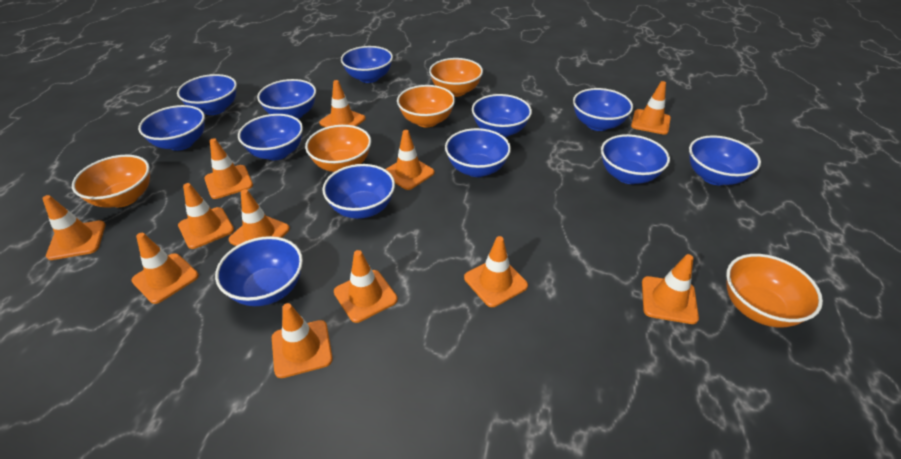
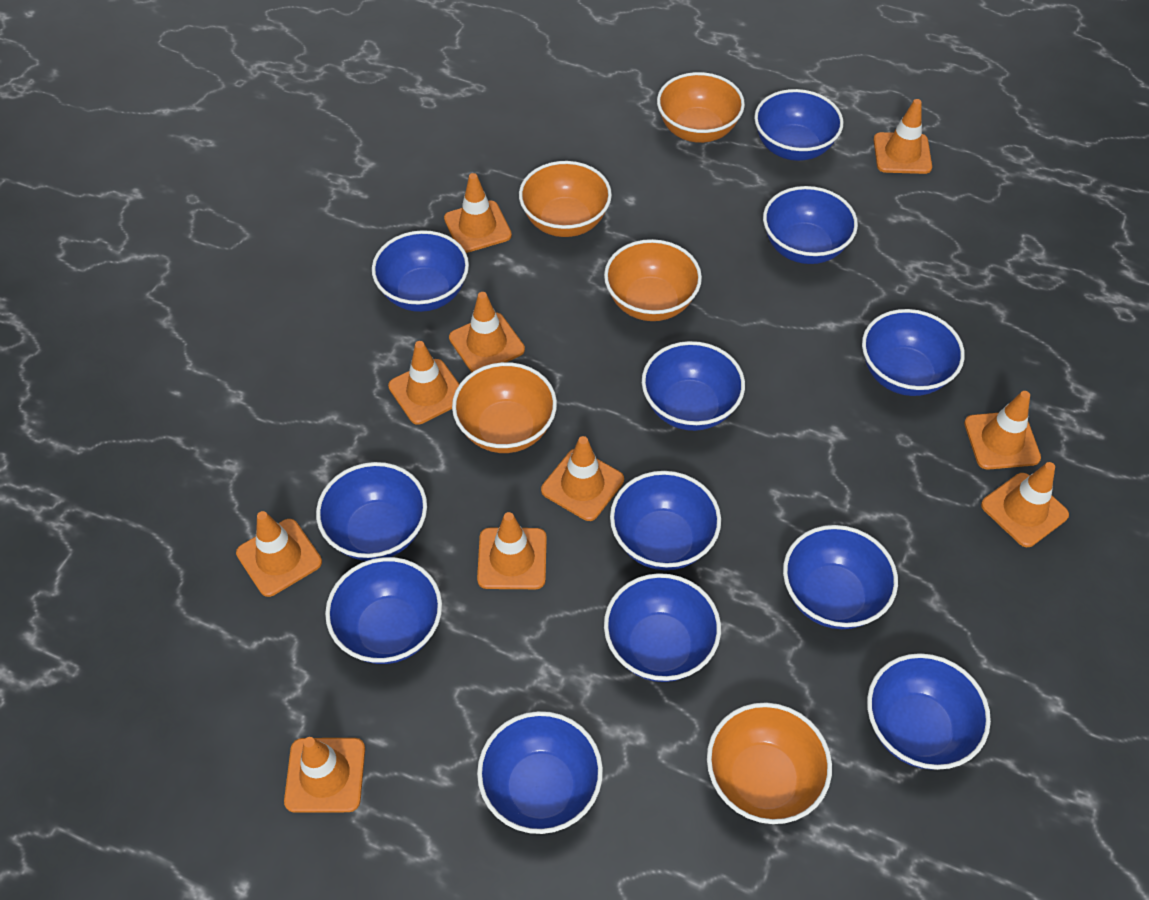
orange traffic cone: 12 -> 10

